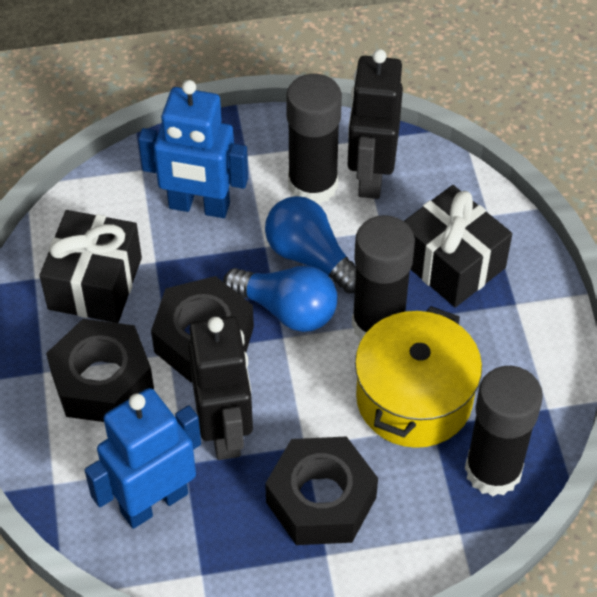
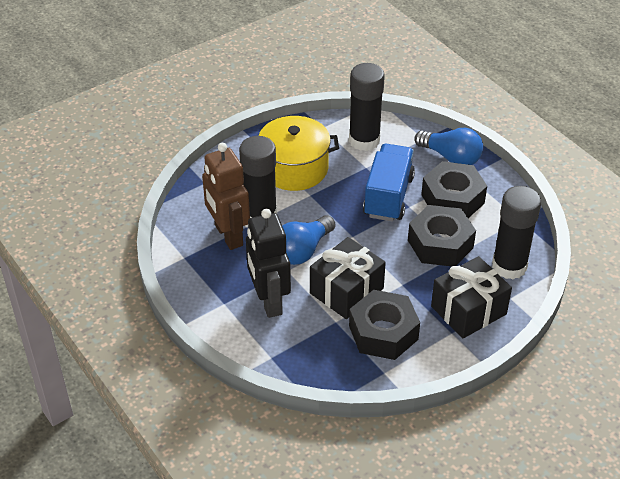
black robot: 2 -> 1
blue robot: 2 -> 0
blue truck: 0 -> 1
brown robot: 0 -> 1

